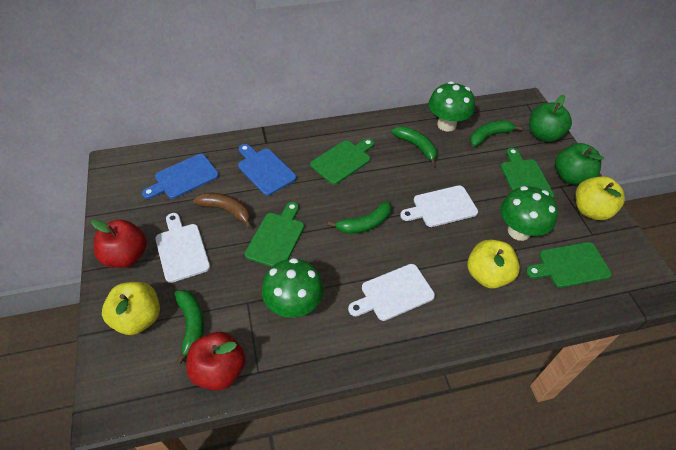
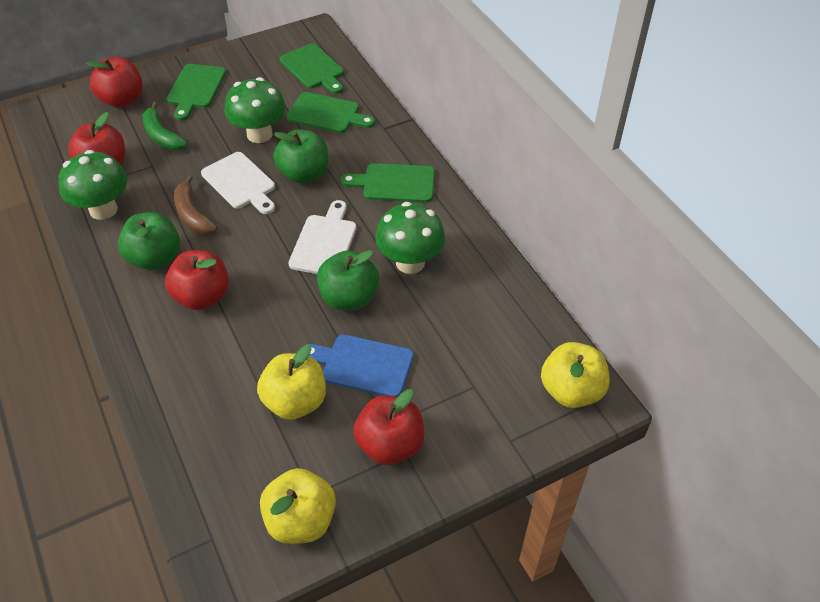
blue cutting board: 2 -> 1
green apple: 2 -> 3
green banana: 4 -> 1
red apple: 2 -> 4
white cutting board: 3 -> 2

